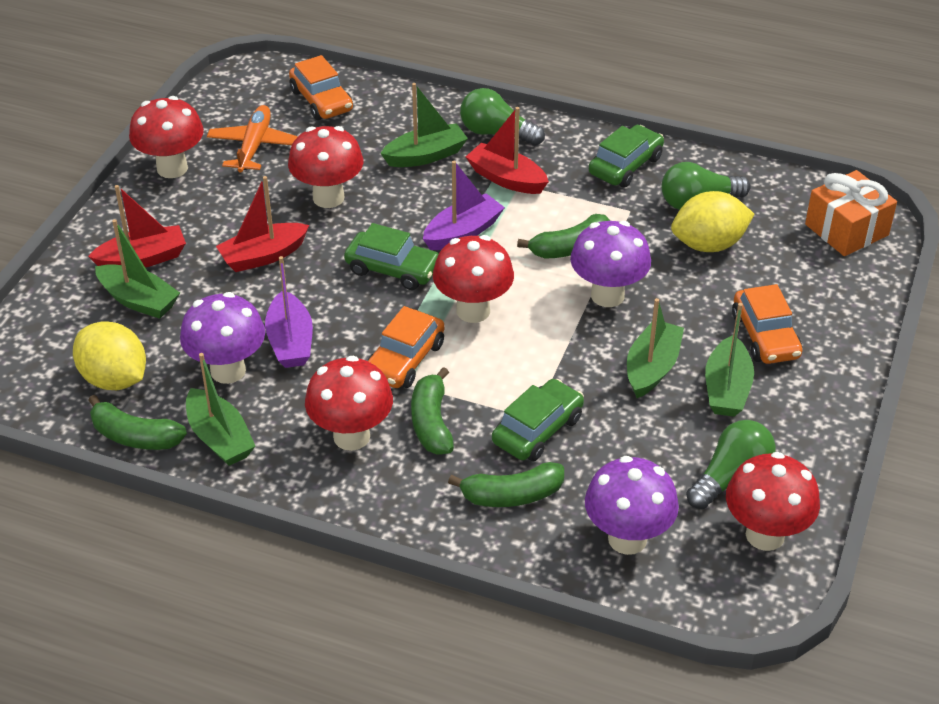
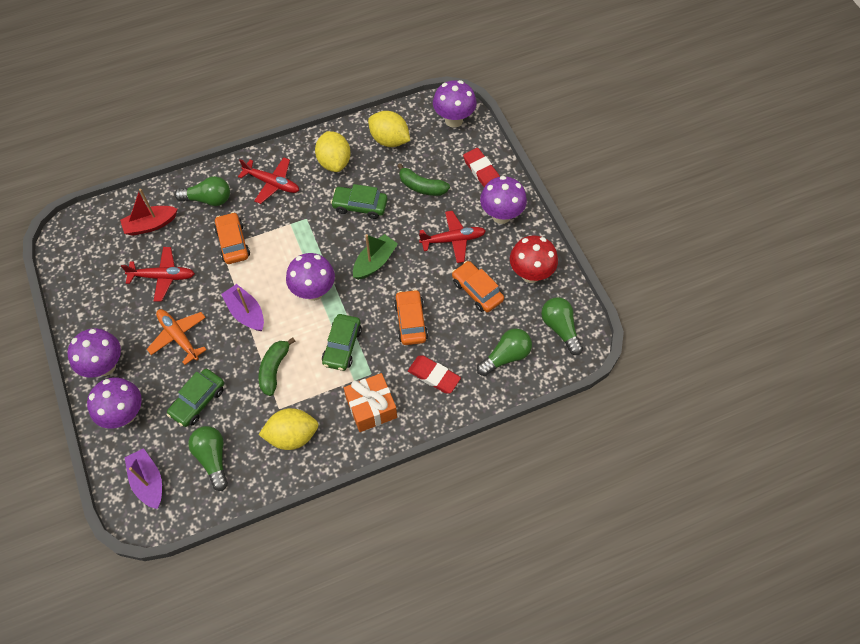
green banana: 4 -> 2
green boat: 5 -> 1
green light bulb: 3 -> 4
purple mushroom: 3 -> 5
red boat: 3 -> 1
red eraser: 0 -> 2
red mushroom: 5 -> 1
red plane: 0 -> 3
yellow lemon: 2 -> 3

